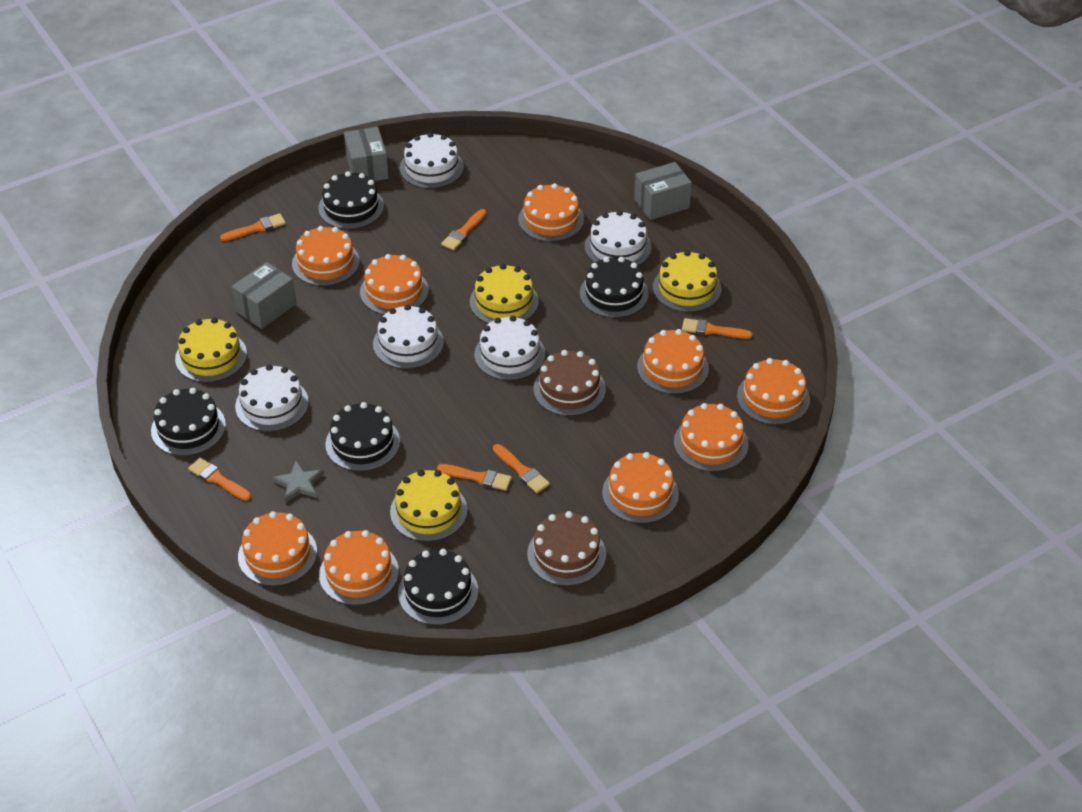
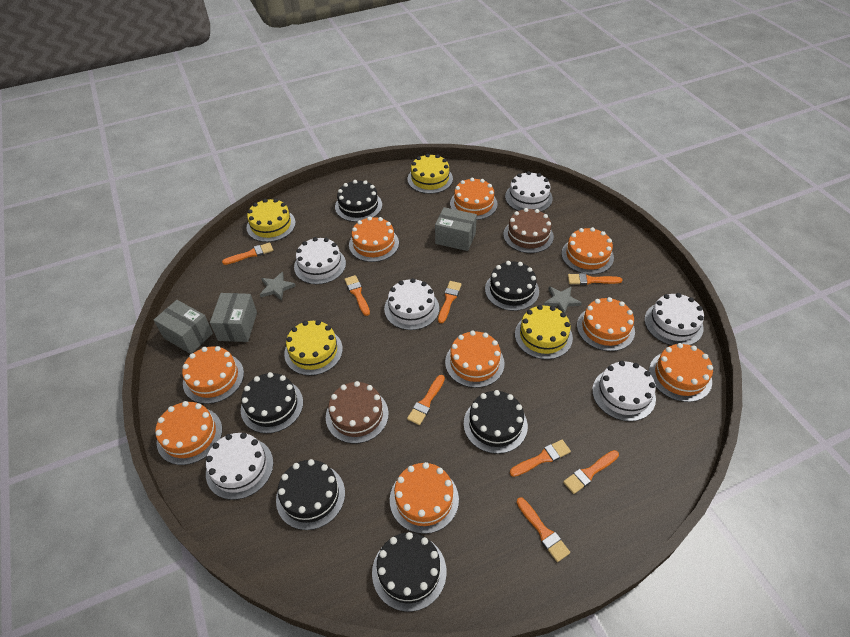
black cake: 5 -> 6
grey star: 1 -> 2
orange brush: 6 -> 8
white cake: 5 -> 6

